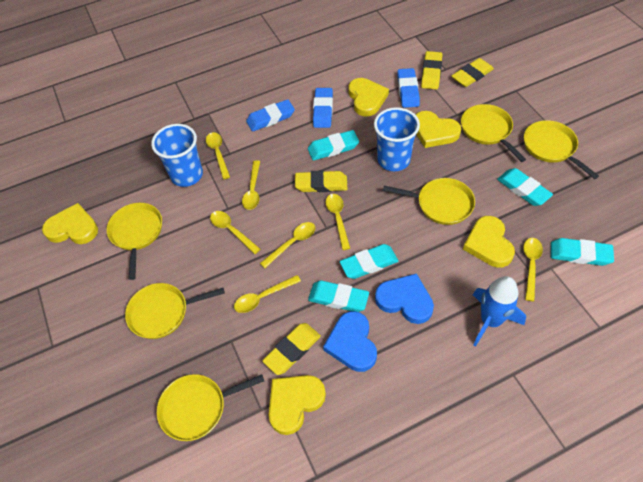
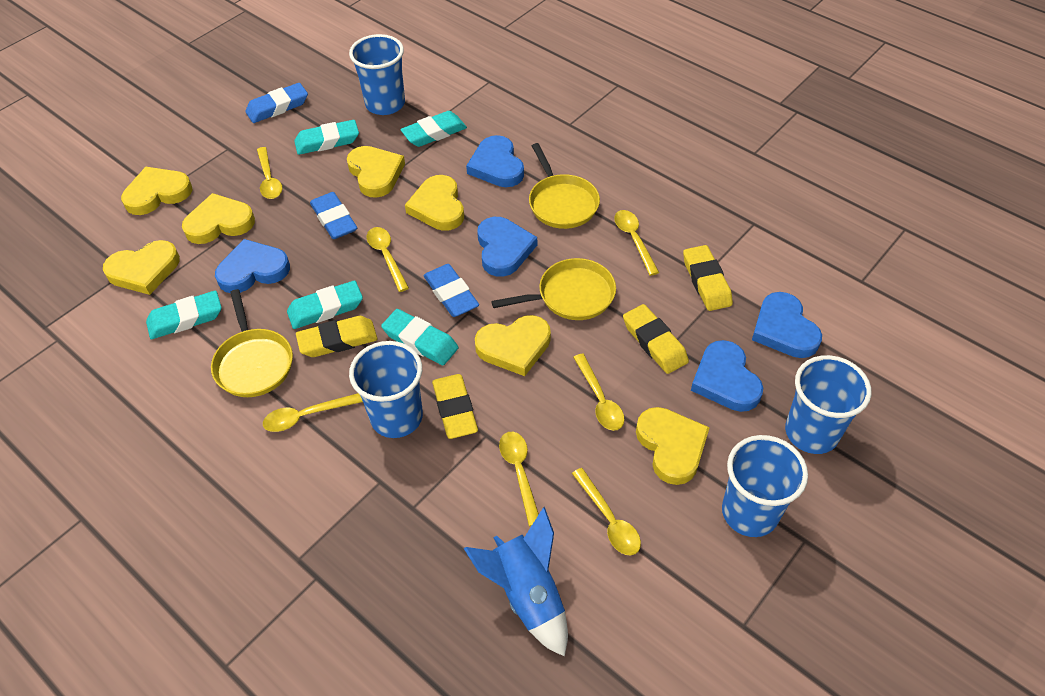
blue cup: 2 -> 4
blue heart: 2 -> 5
yellow heart: 5 -> 7
yellow pan: 6 -> 3

